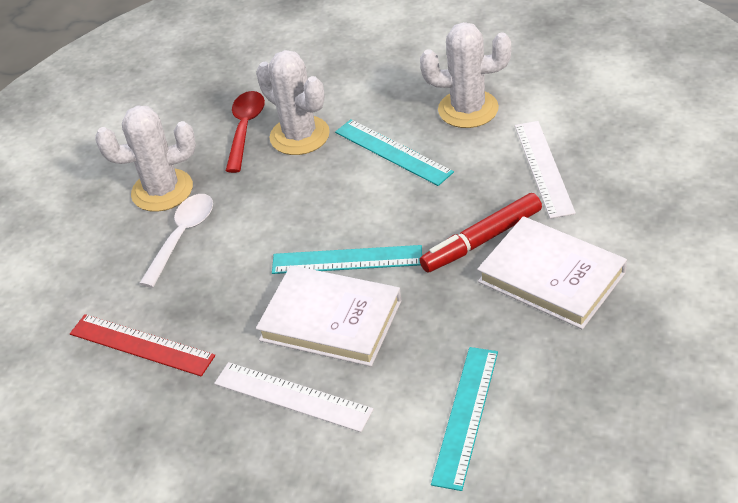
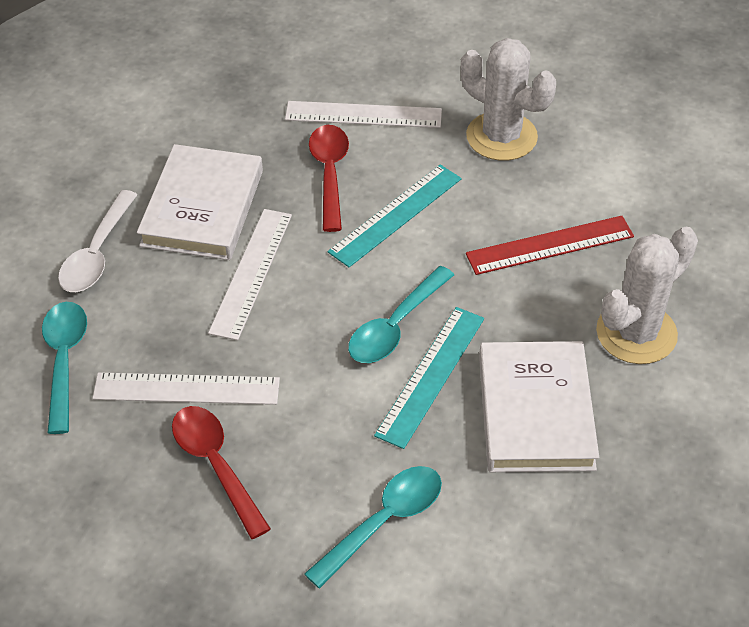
red marker: 1 -> 0
red spoon: 1 -> 2
turquoise ruler: 3 -> 2
turquoise spoon: 0 -> 3
white cactus: 3 -> 2
white ruler: 2 -> 3

